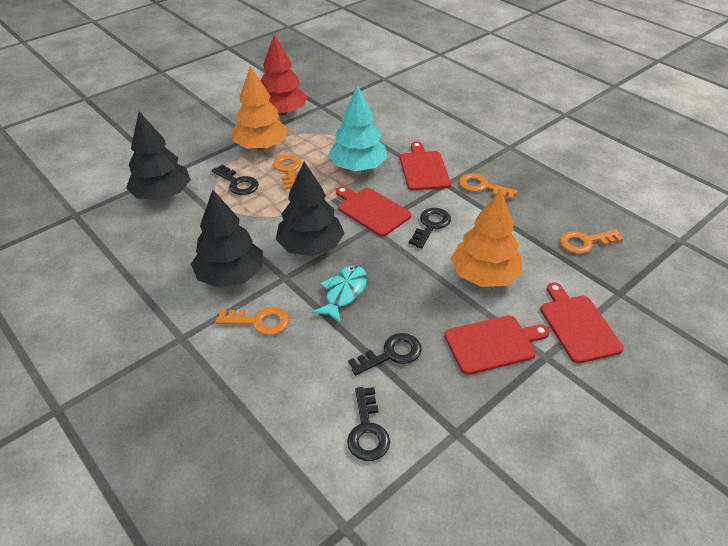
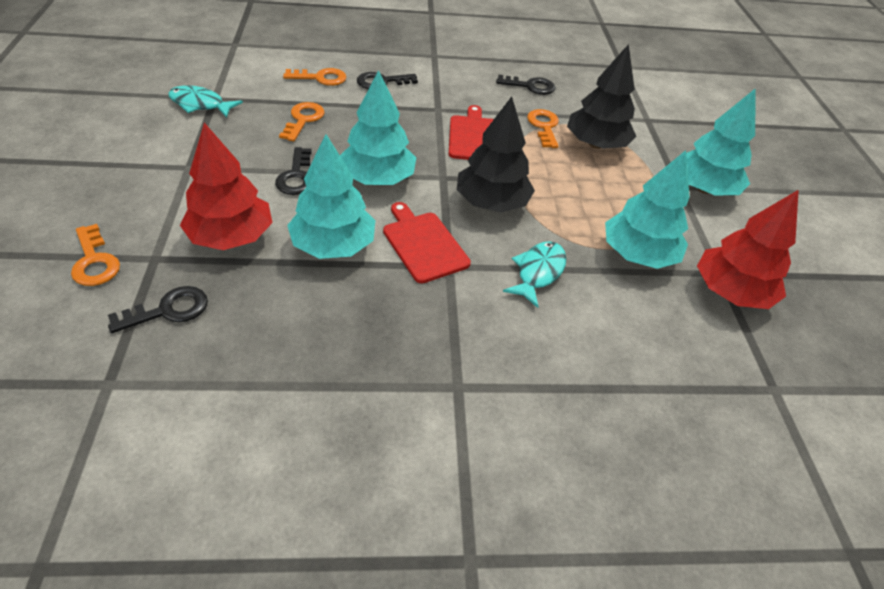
black tree: 3 -> 2
orange tree: 2 -> 0
red cutting board: 4 -> 2
red tree: 1 -> 2
turquoise fish: 1 -> 2
turquoise tree: 1 -> 4

